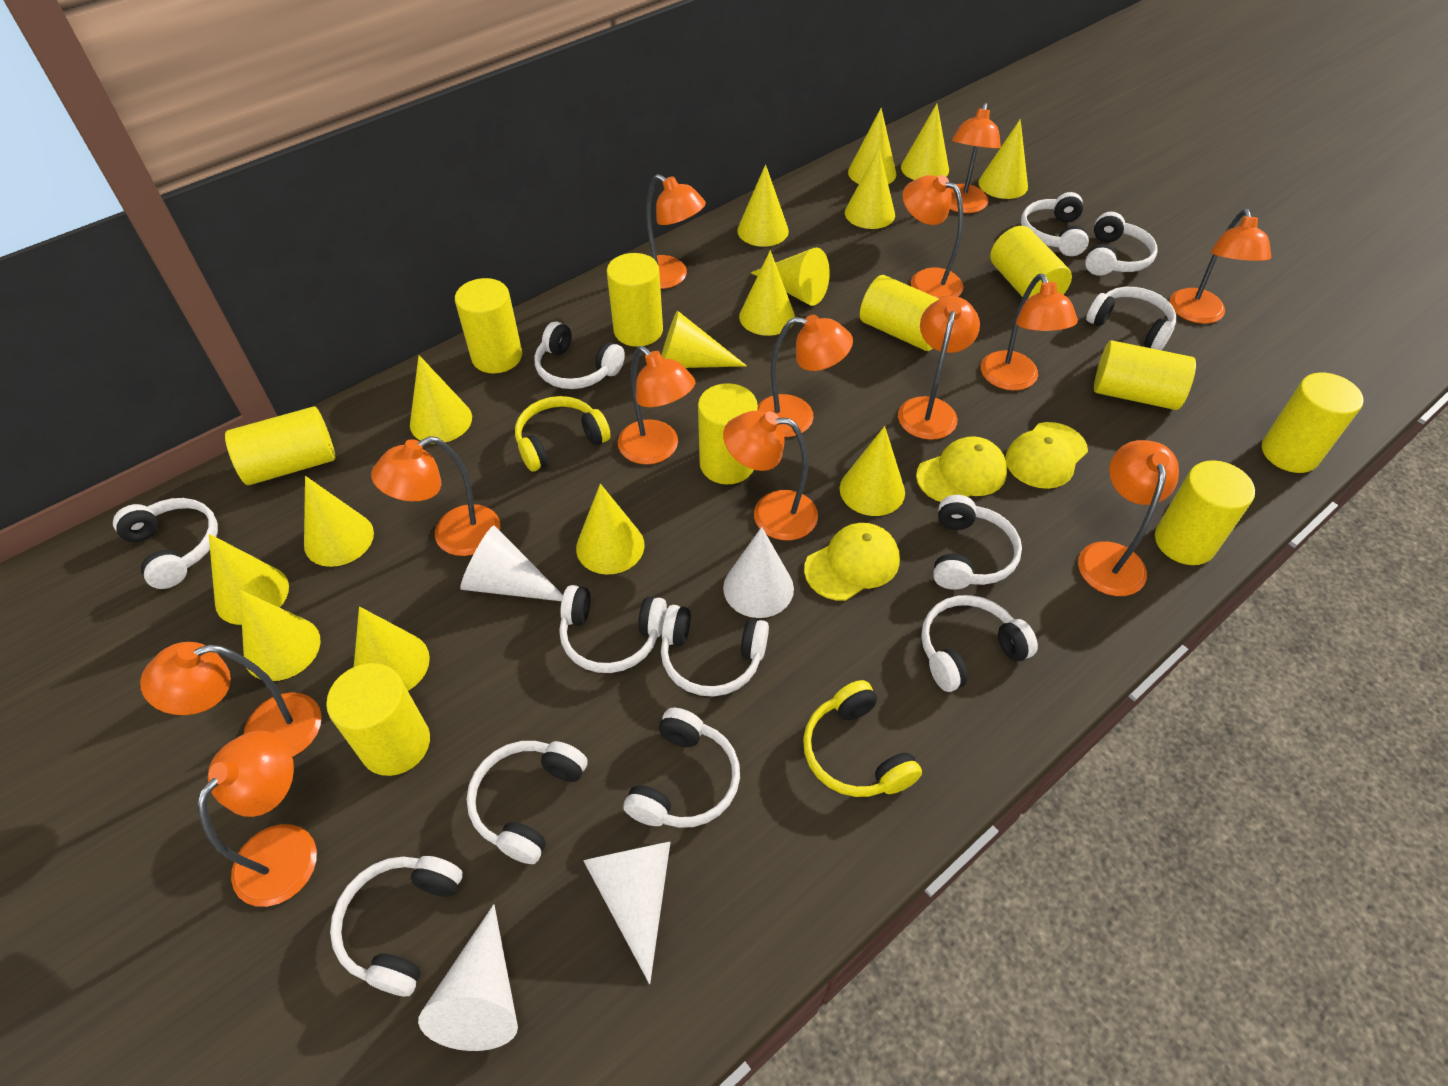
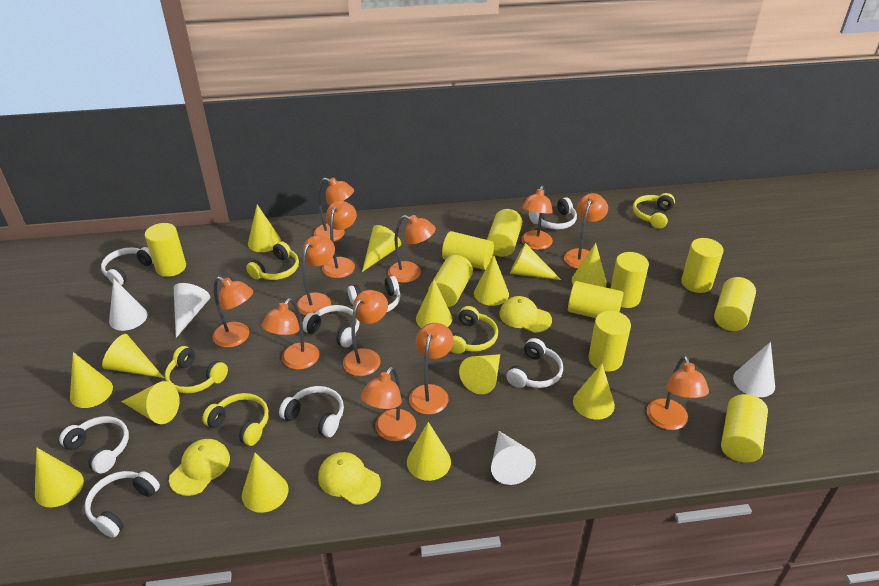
orange lamp: 13 -> 12
white headphones: 12 -> 8
yellow cone: 15 -> 14
yellow headphones: 2 -> 5

